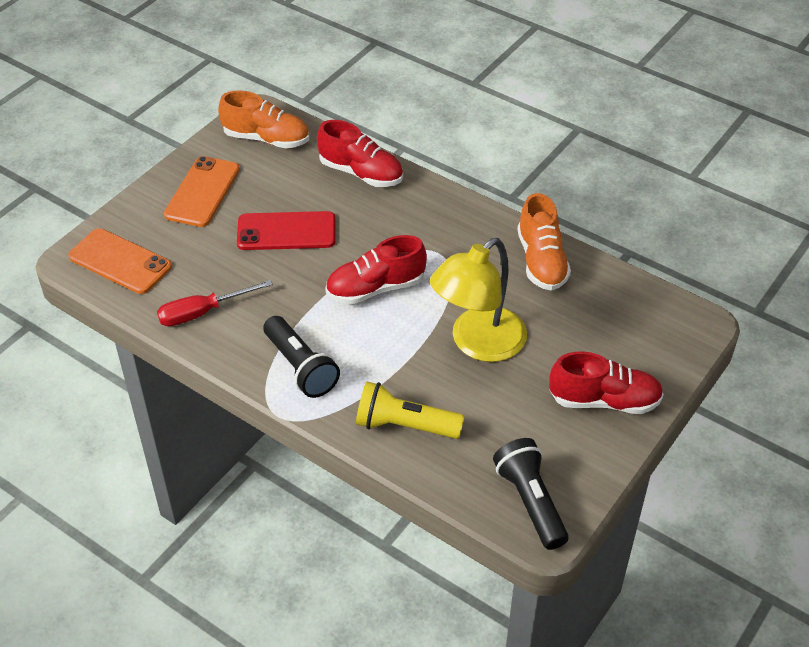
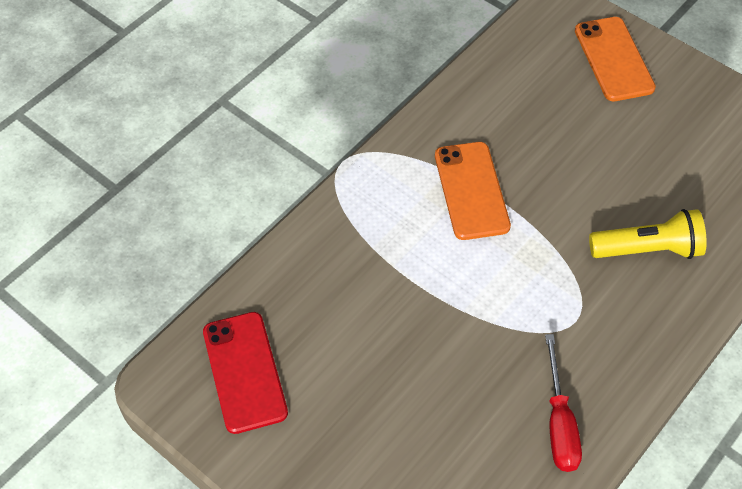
black flashlight: 2 -> 0
orange shoe: 2 -> 0
red shoe: 3 -> 0
yellow lamp: 1 -> 0

